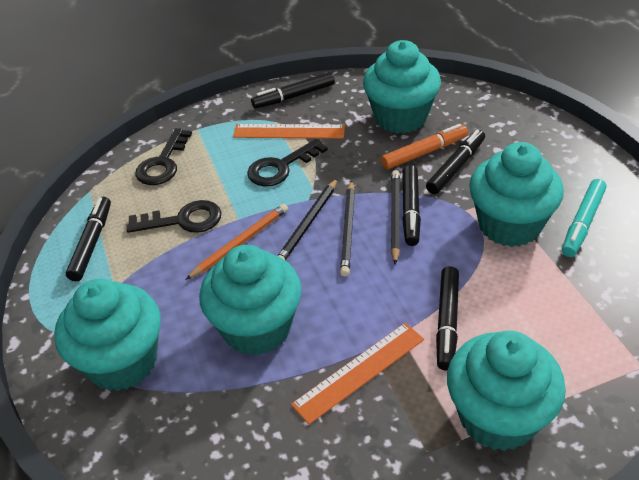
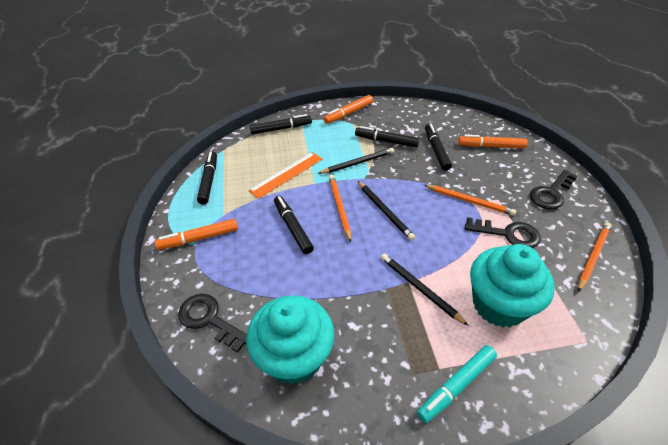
orange marker: 1 -> 3
orange pencil: 1 -> 3
orange ruler: 2 -> 1
turquoise cupcake: 5 -> 2

